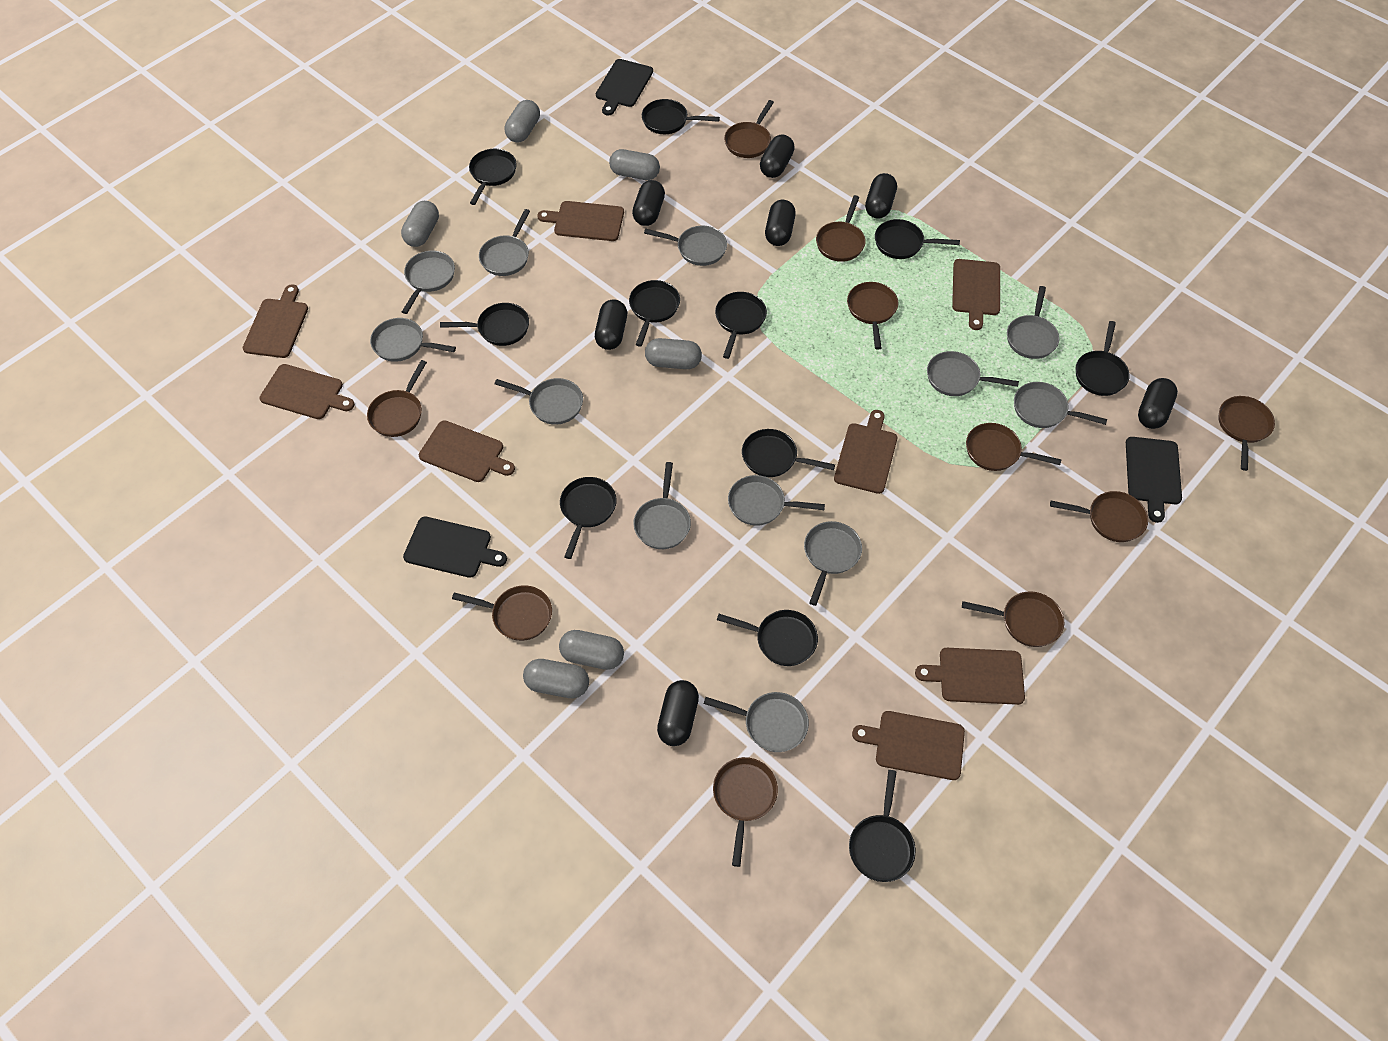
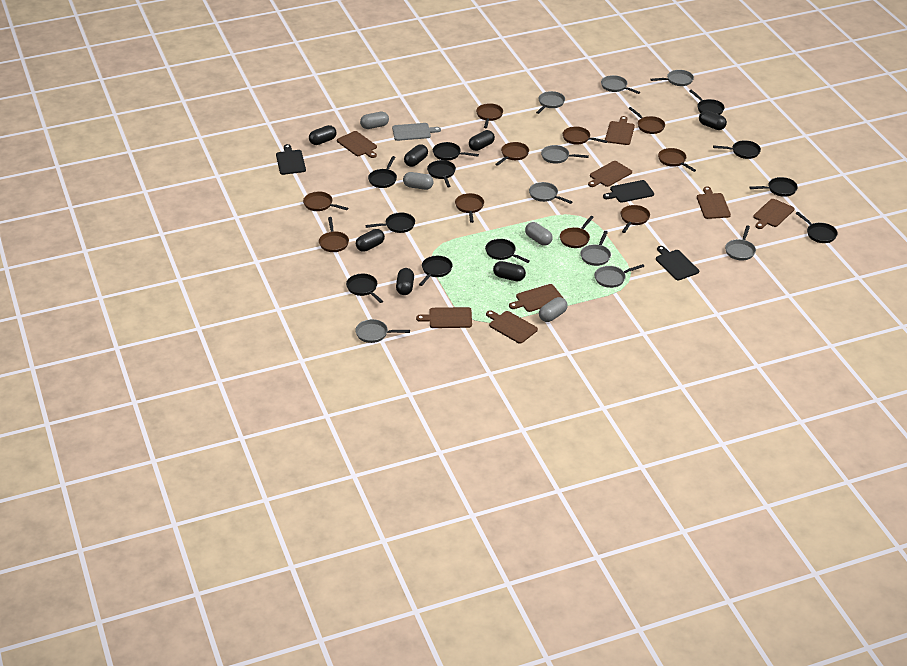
grey capsule: 6 -> 4
grey cutting board: 0 -> 1
grey pan: 12 -> 9

